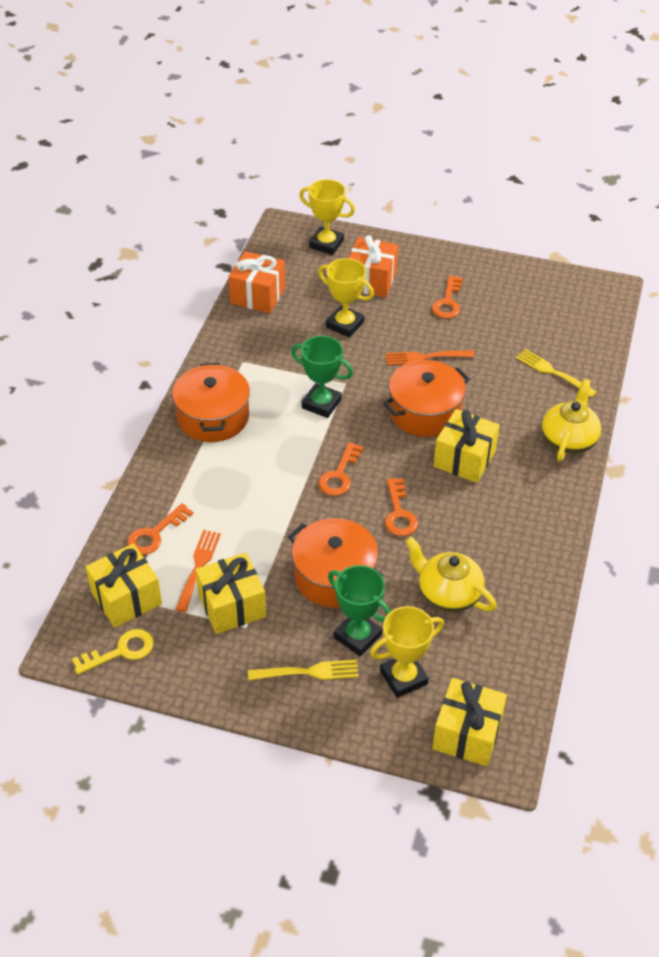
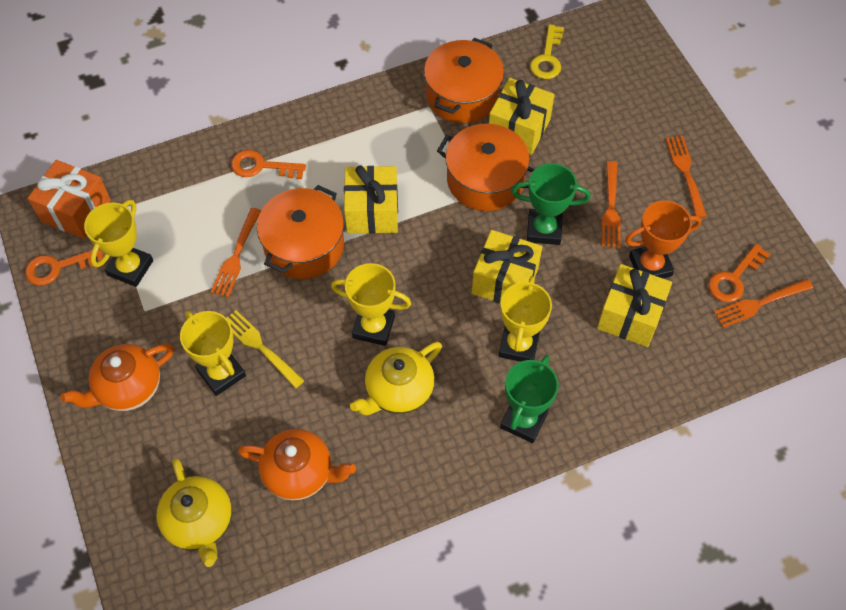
orange fork: 2 -> 4
orange gift: 2 -> 1
orange key: 4 -> 3
orange teapot: 0 -> 2
orange trophy: 0 -> 1
yellow fork: 2 -> 1
yellow trophy: 3 -> 4

